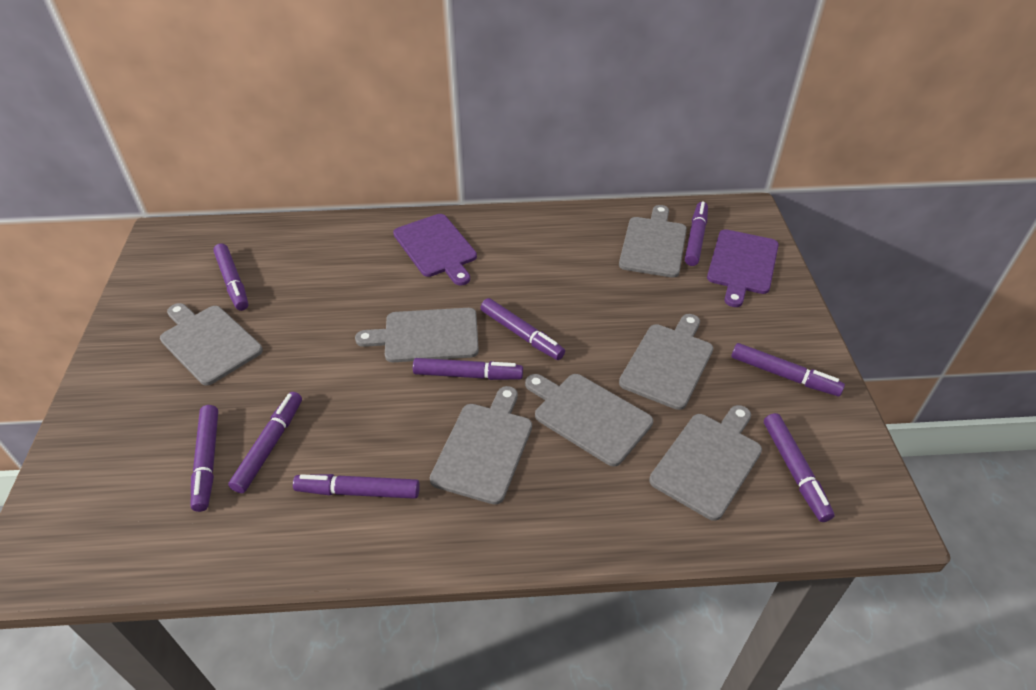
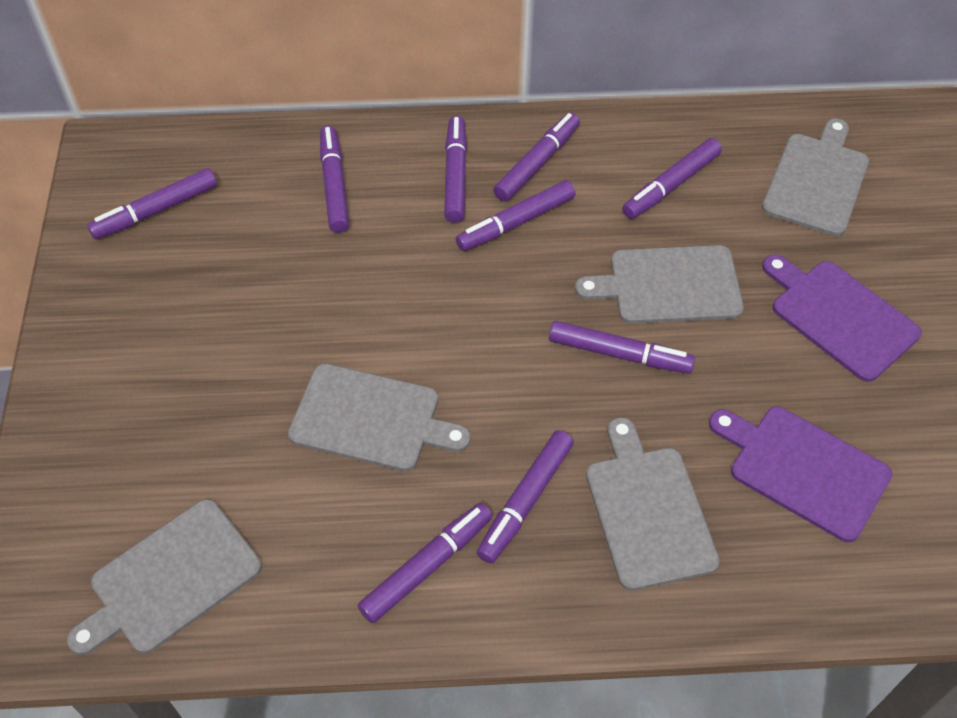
grey cutting board: 7 -> 5

